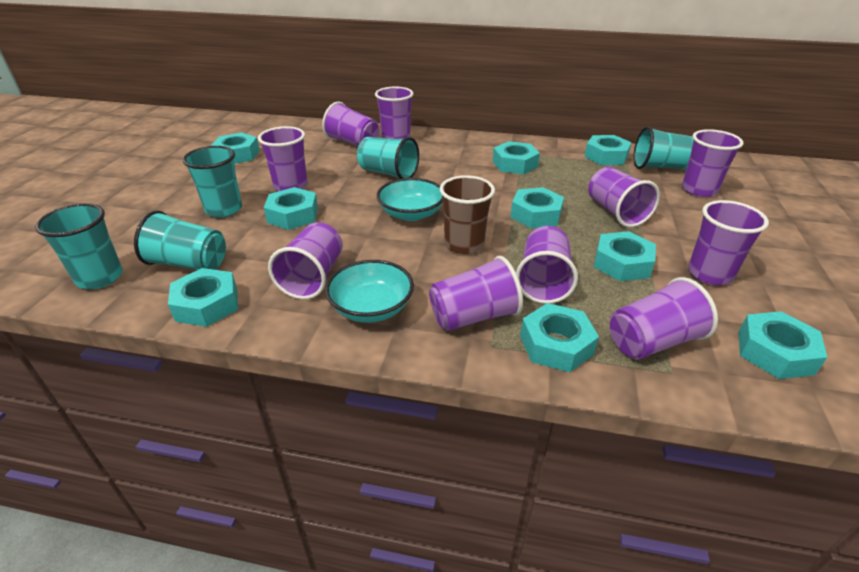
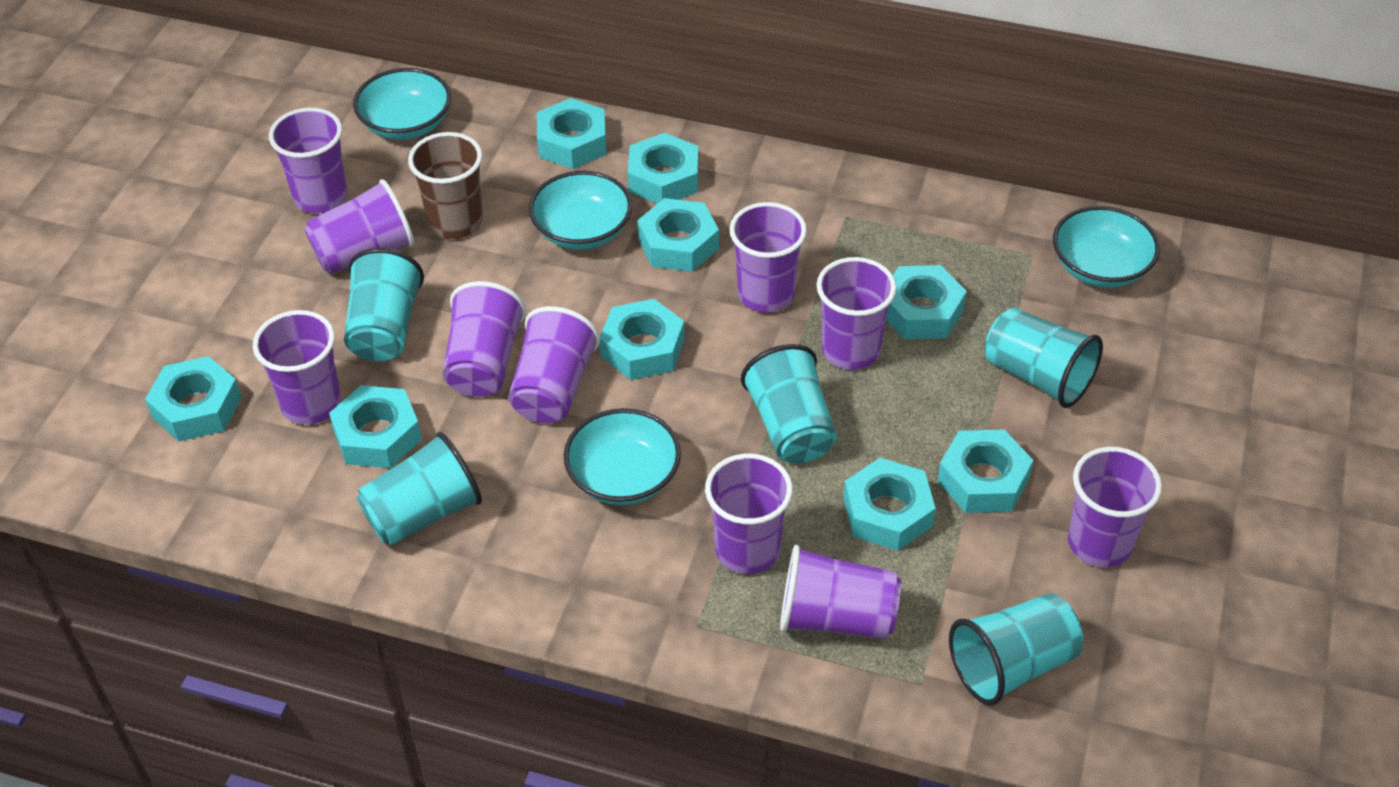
turquoise bowl: 2 -> 4

